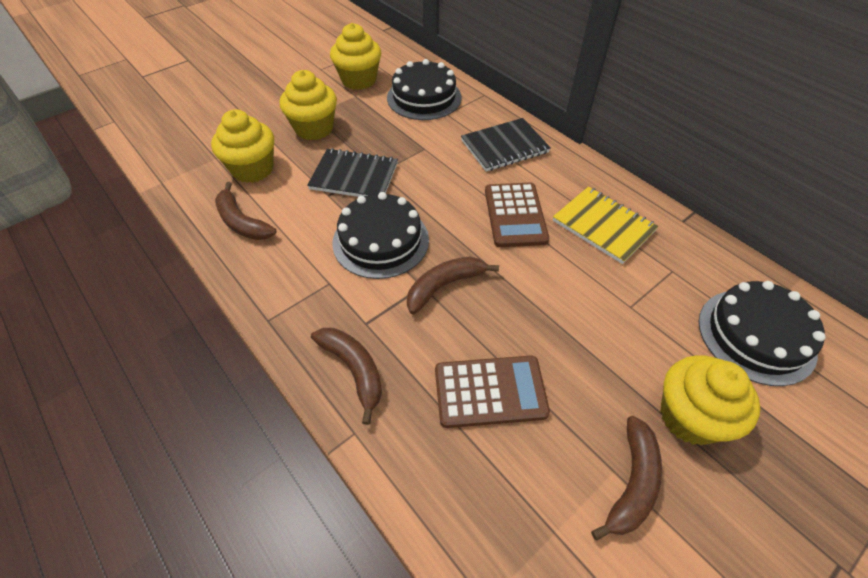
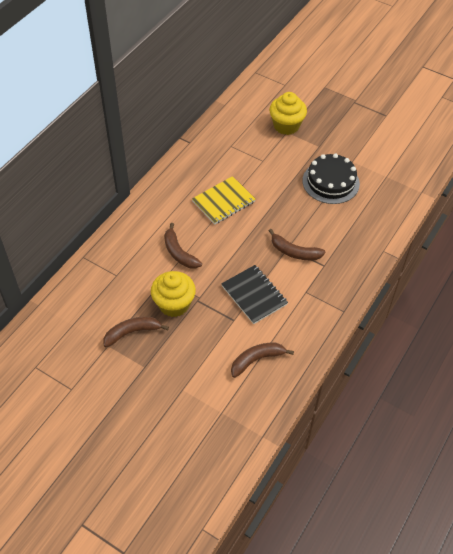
black cake: 3 -> 1
black notebook: 2 -> 1
brown calculator: 2 -> 0
yellow cupcake: 4 -> 2

